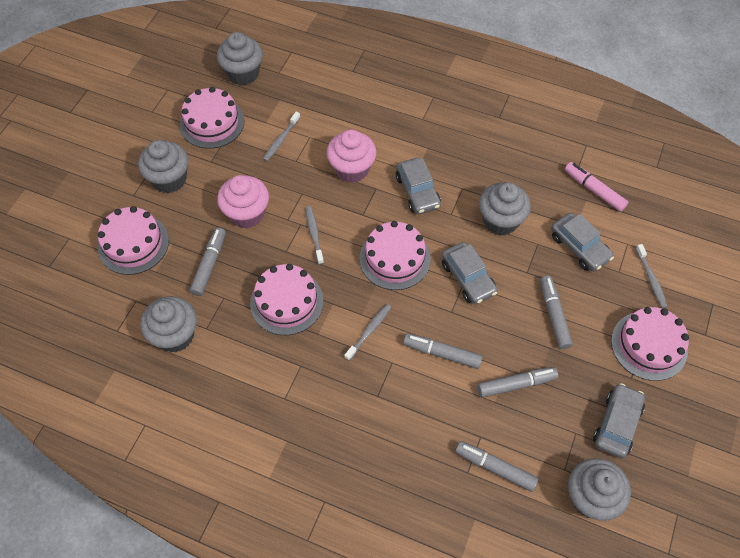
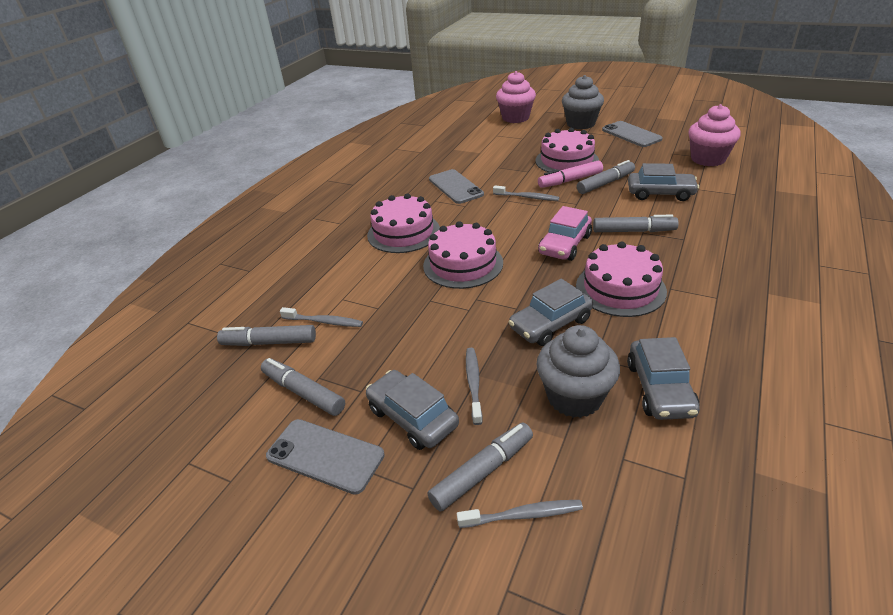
grey cupcake: 5 -> 2
grey phone: 0 -> 3
pink cake: 5 -> 4
pink car: 0 -> 1

